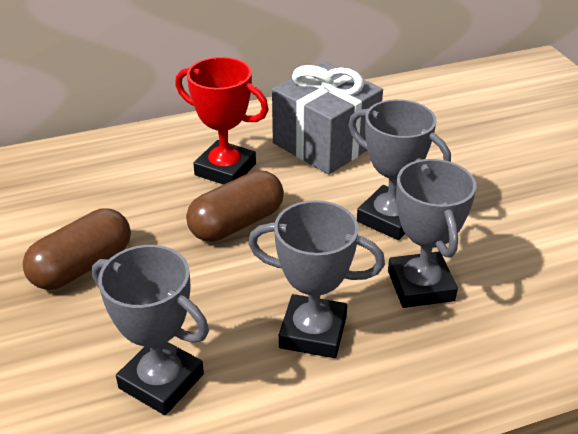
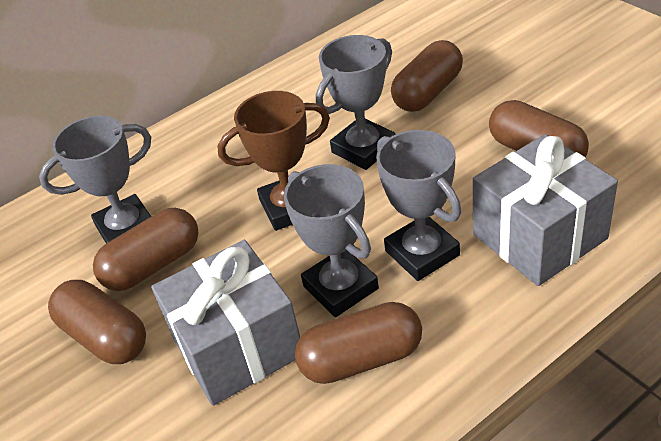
brown capsule: 2 -> 5
brown trophy: 0 -> 1
grey gift: 1 -> 2
red trophy: 1 -> 0

